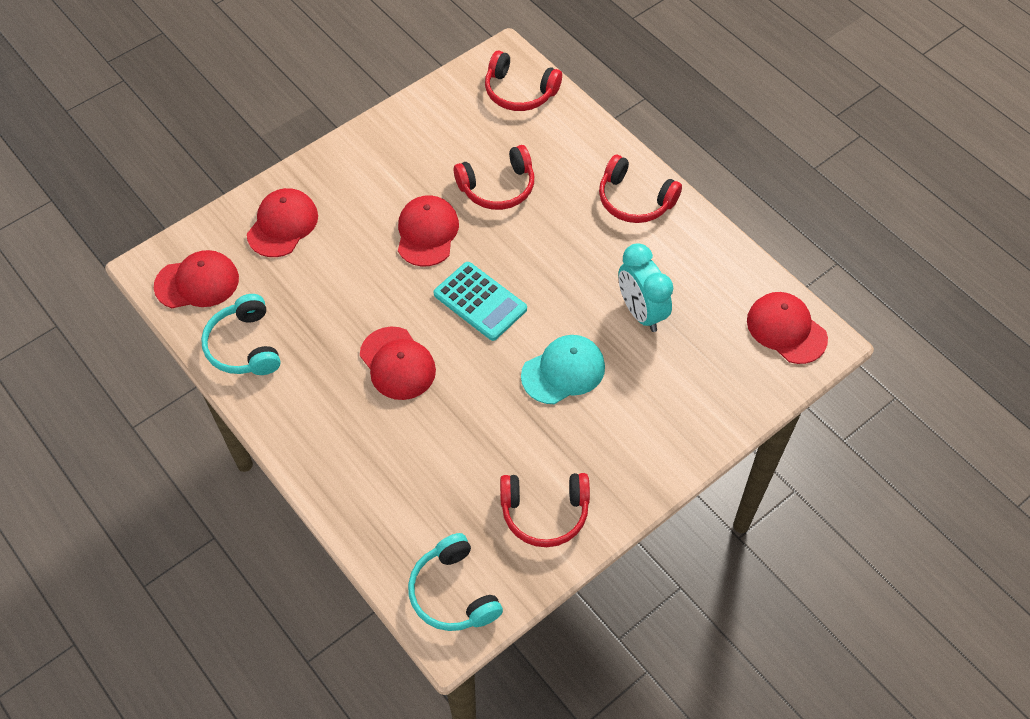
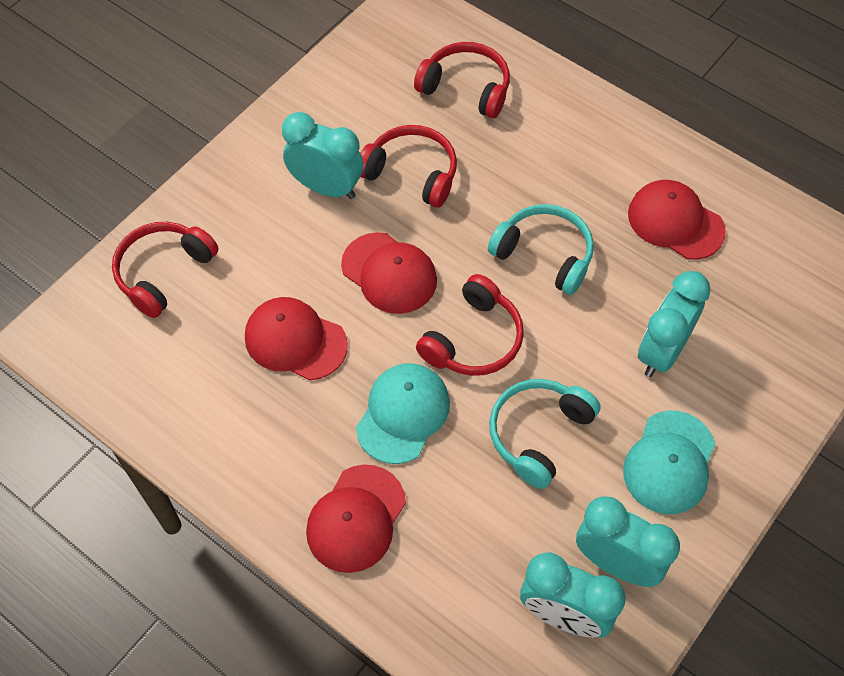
red cap: 5 -> 4
turquoise calculator: 1 -> 0
turquoise cap: 1 -> 2
turquoise clock: 1 -> 4

